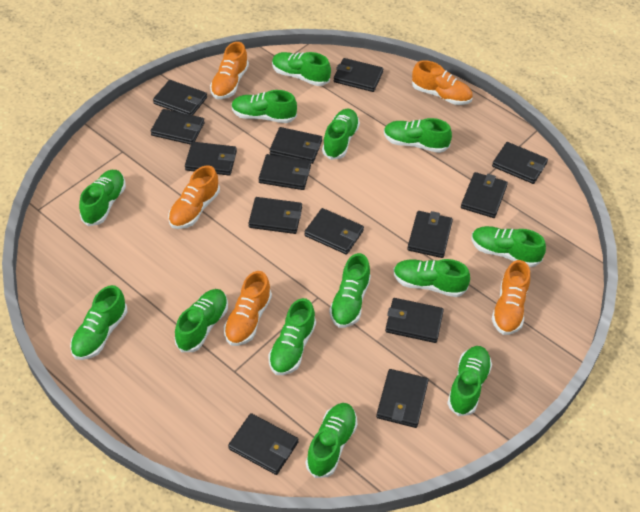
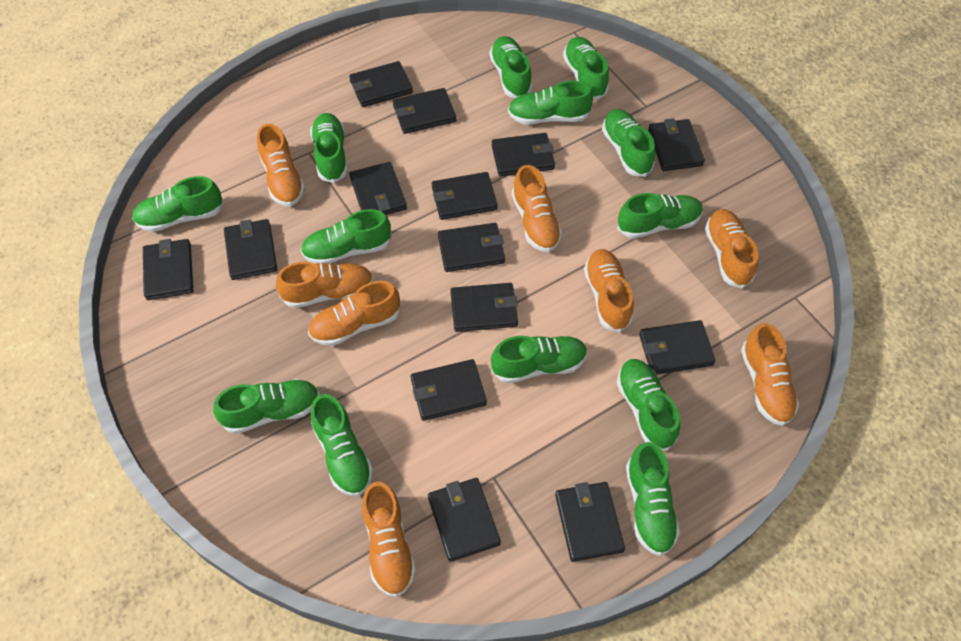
orange shoe: 5 -> 8

